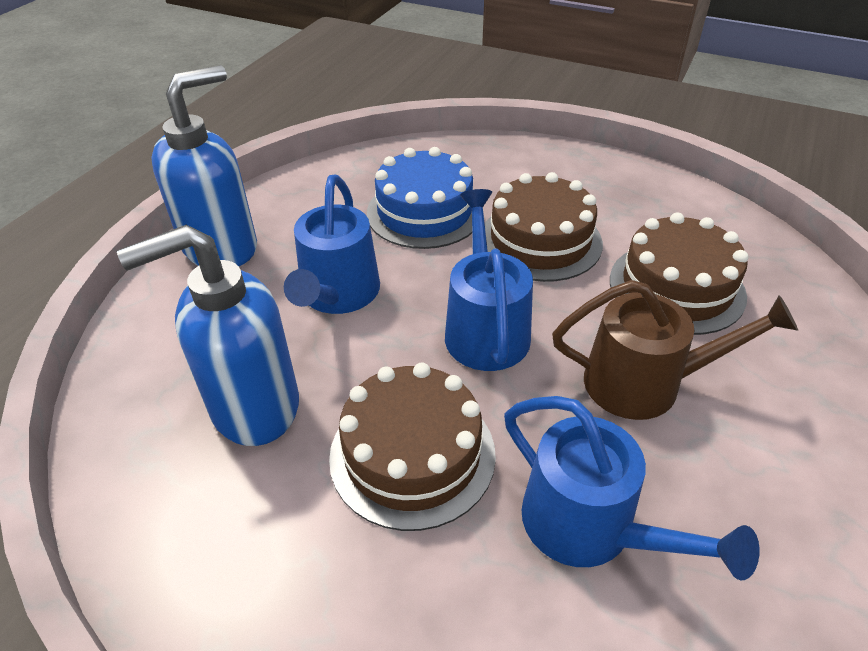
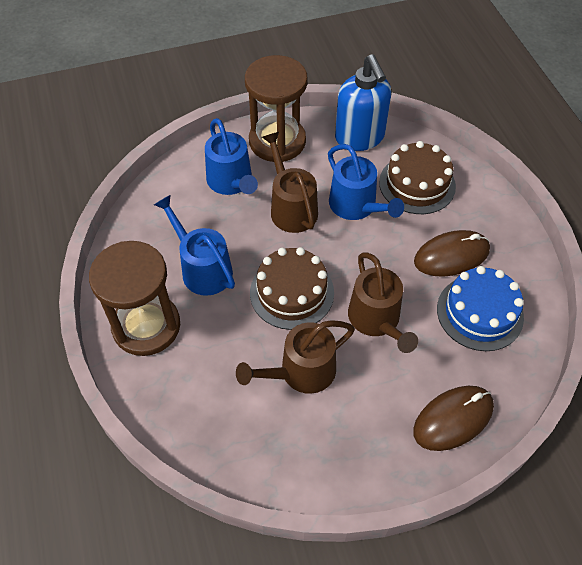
blue soap dispenser: 2 -> 1
brown cake: 3 -> 2
brown hourglass: 0 -> 2
brown mouse: 0 -> 2
brown watering can: 1 -> 3

